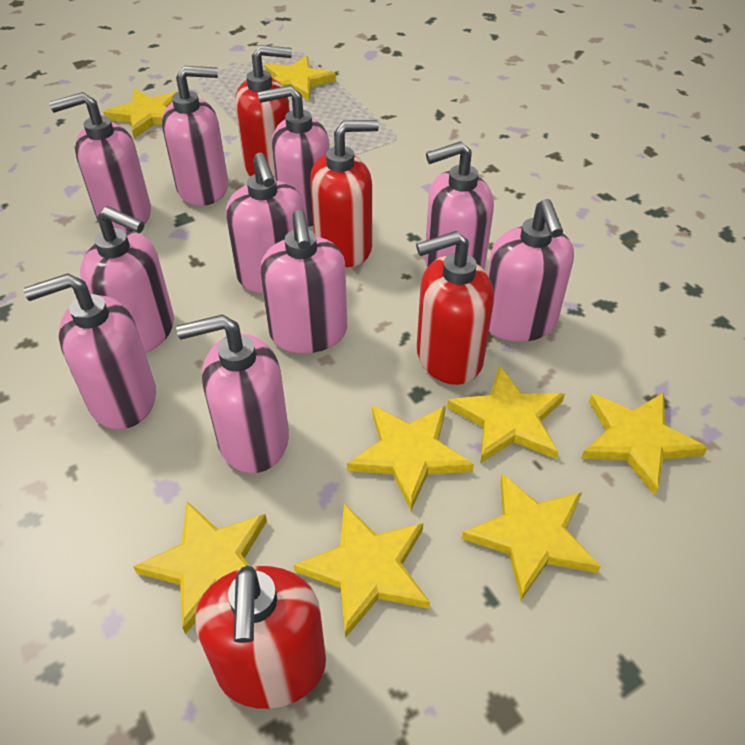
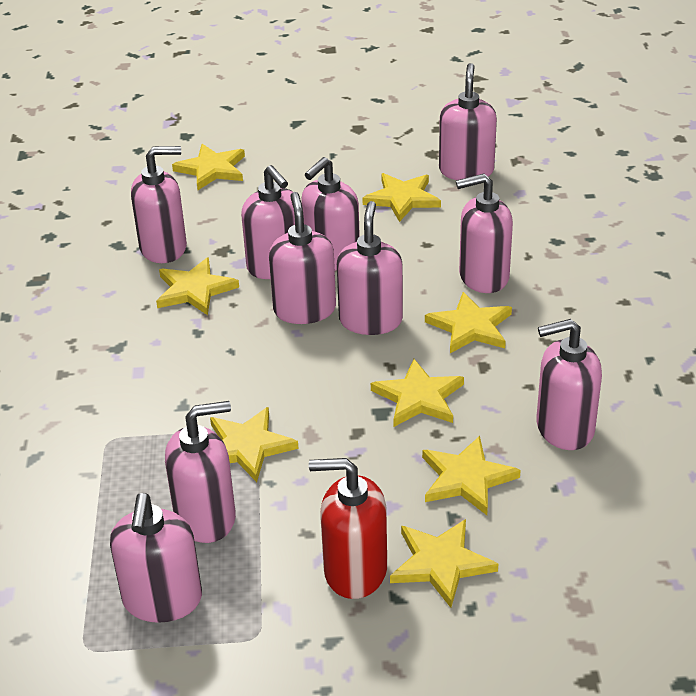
red soap dispenser: 4 -> 1

